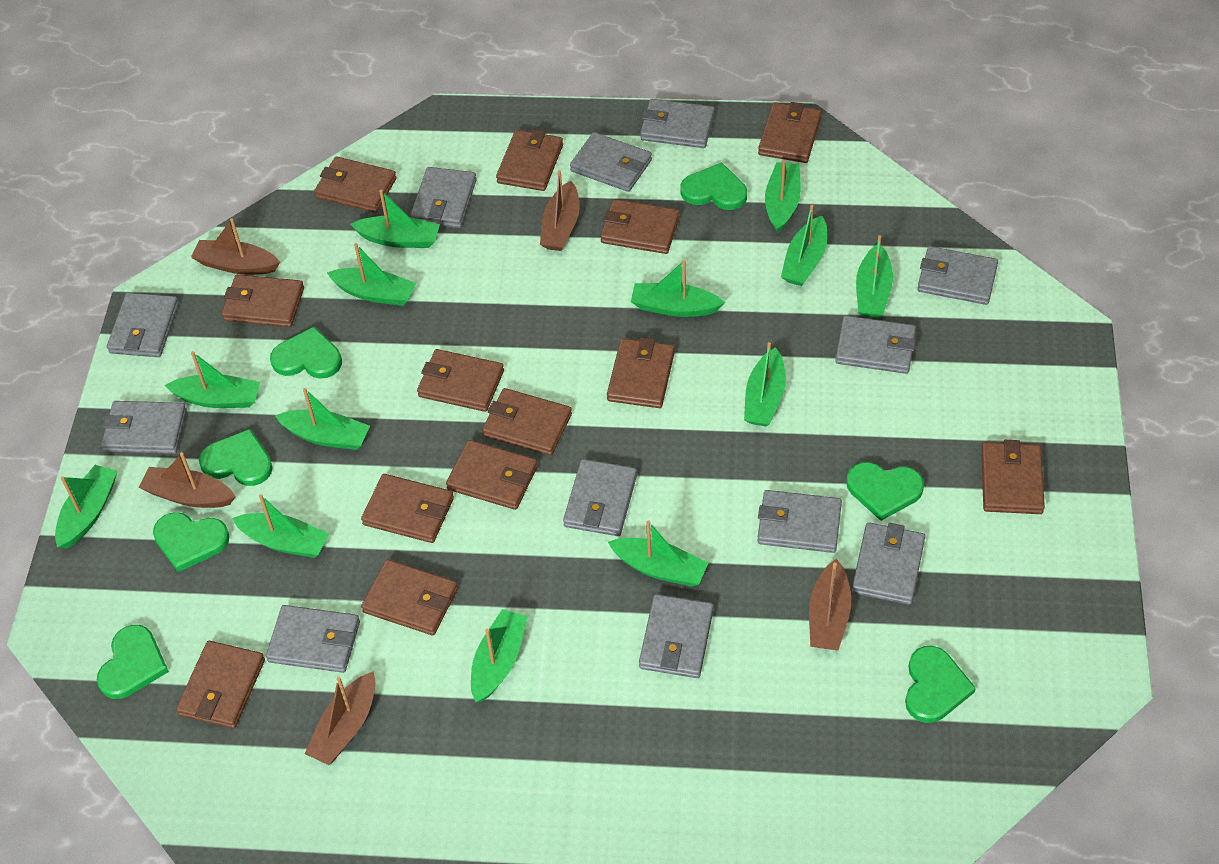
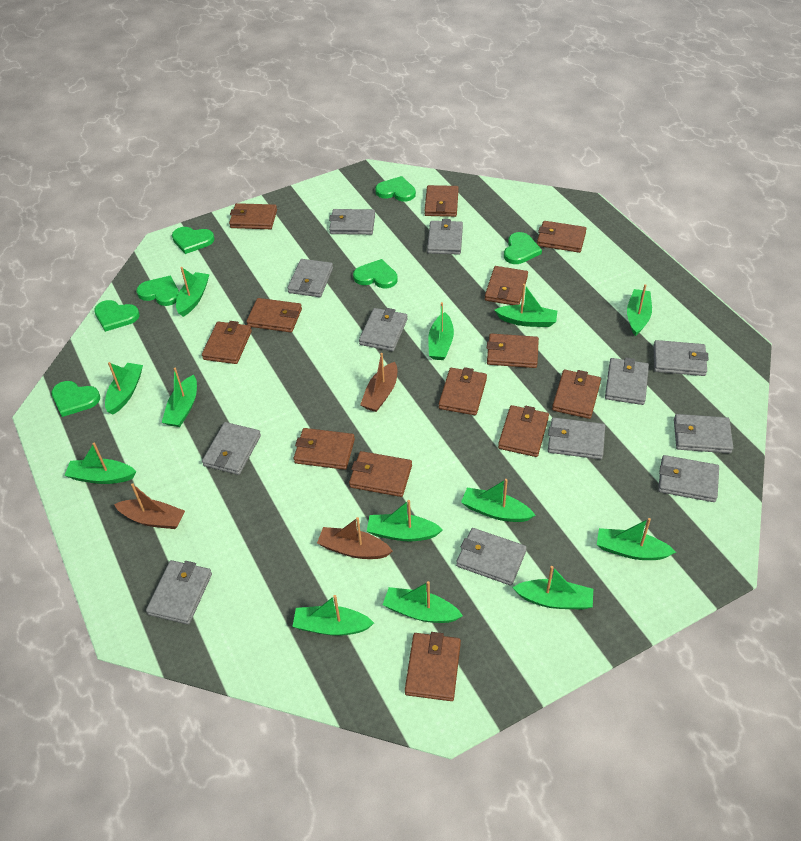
brown boat: 5 -> 3

